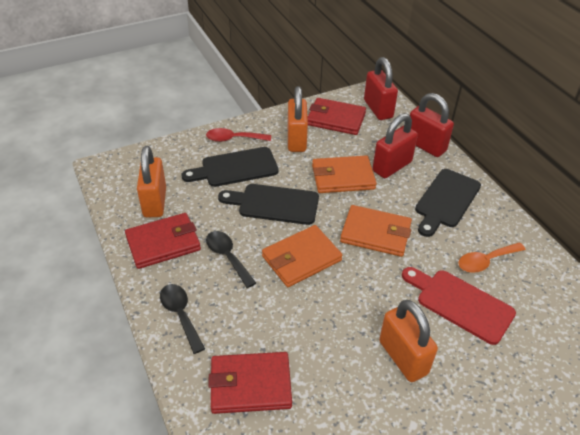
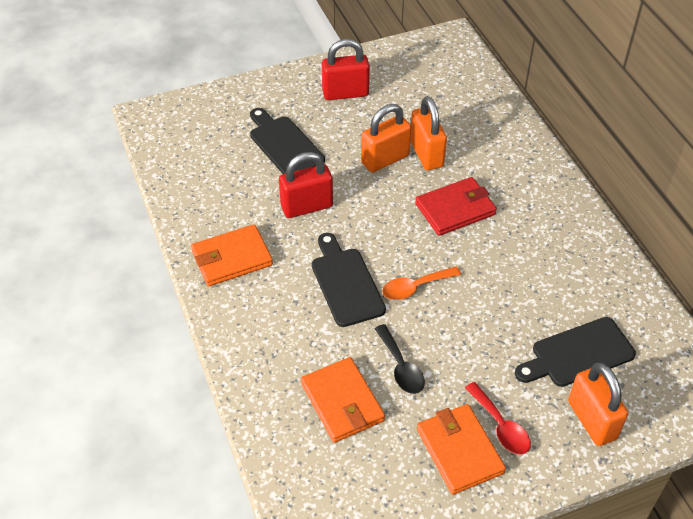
black spoon: 2 -> 1
red cutting board: 1 -> 0
red padlock: 3 -> 2
red wallet: 3 -> 1

